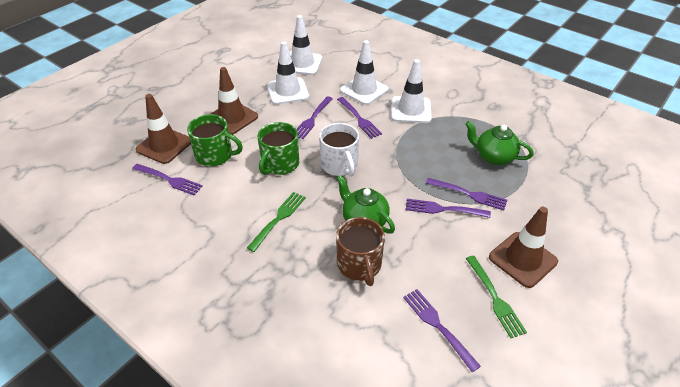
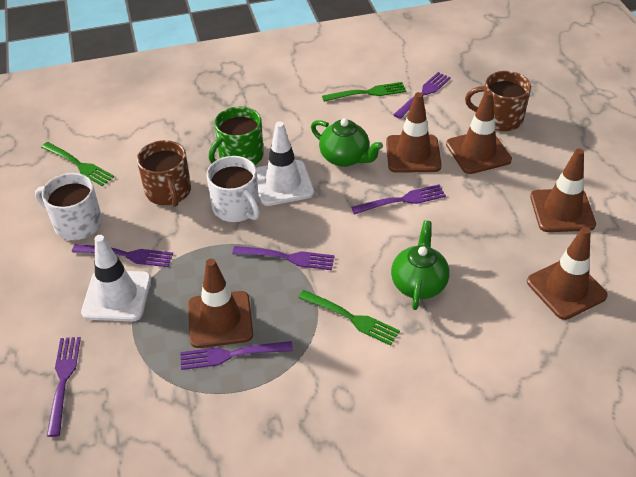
brown mug: 1 -> 2
brown traffic cone: 3 -> 5
green fork: 2 -> 3
green mug: 2 -> 1
white mug: 1 -> 2
white traffic cone: 4 -> 2

